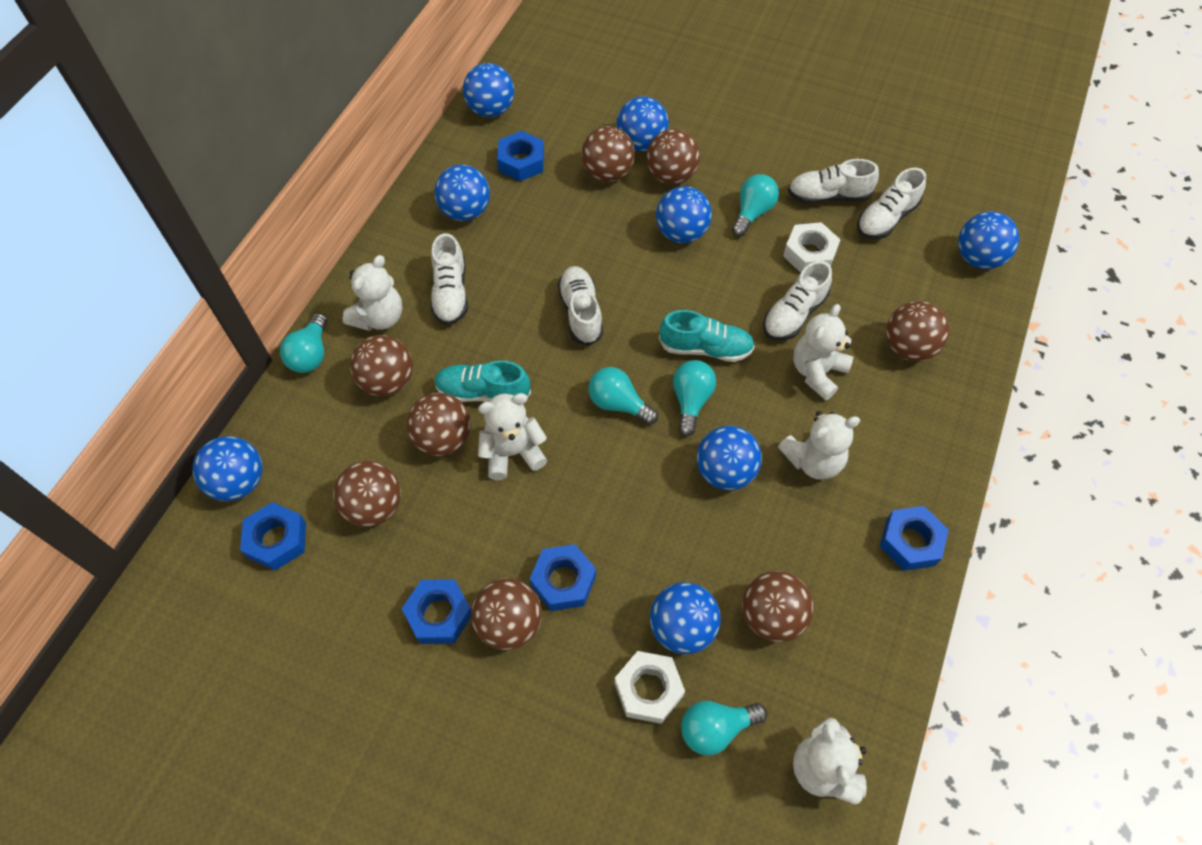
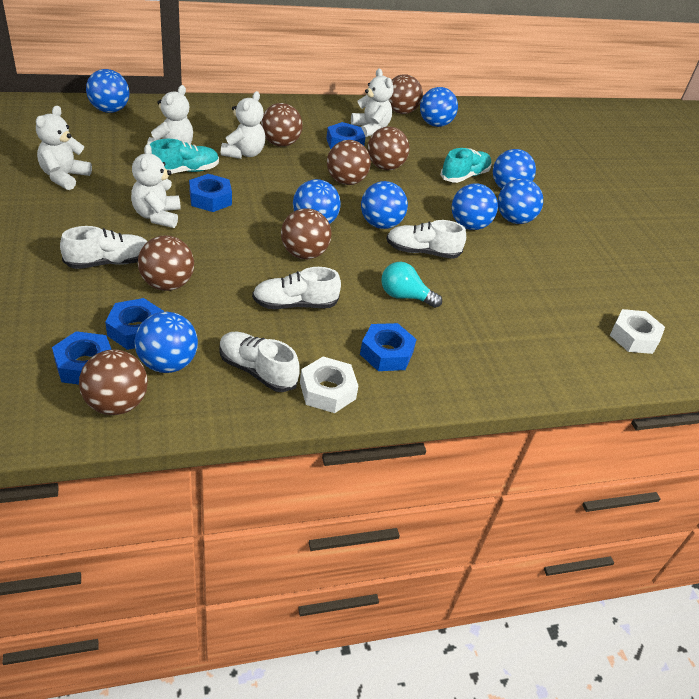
brown ball: 8 -> 7
turquoise light bulb: 5 -> 1
white shoe: 5 -> 4

